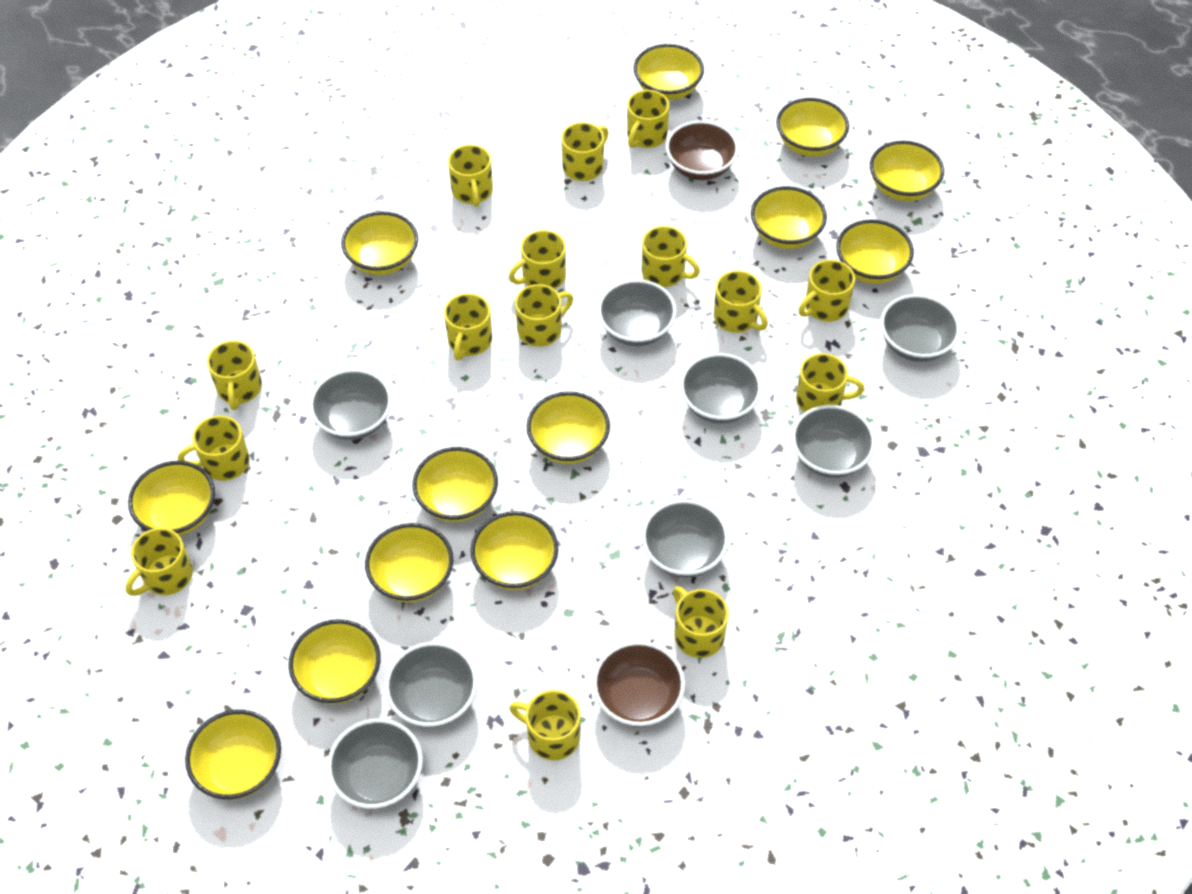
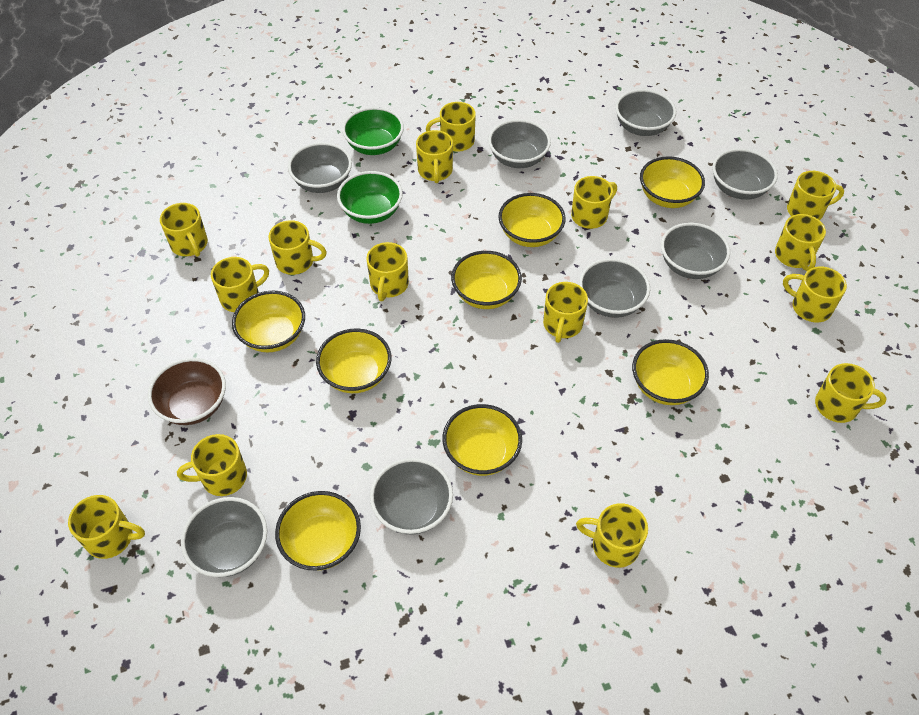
brown bowl: 2 -> 1
green bowl: 0 -> 2
yellow bowl: 13 -> 8

